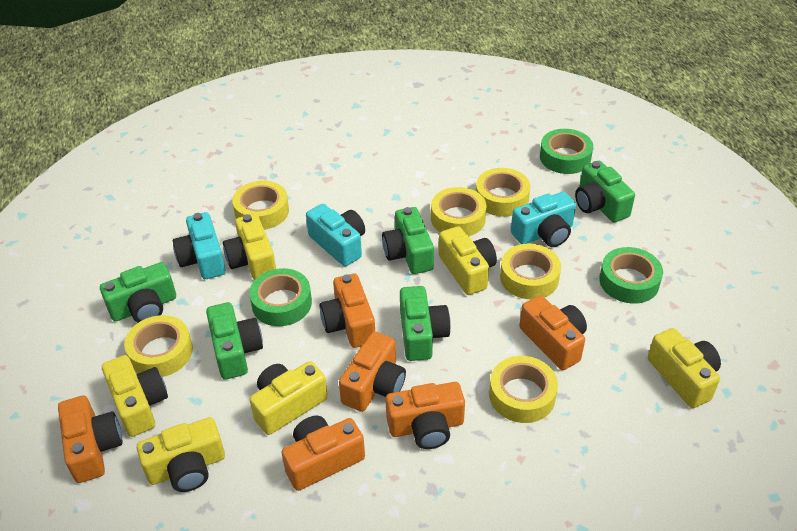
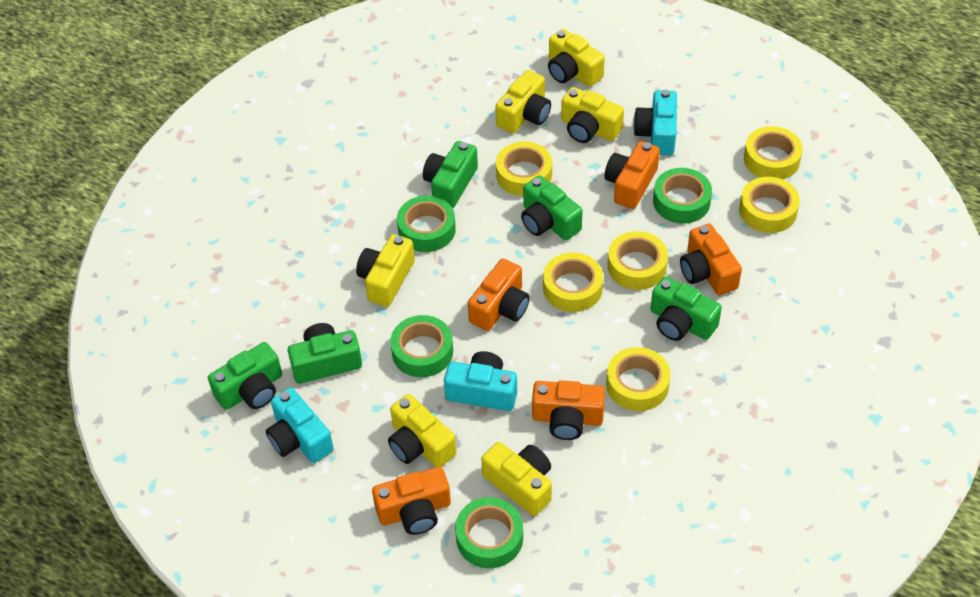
green tape: 3 -> 4
orange camera: 6 -> 5

